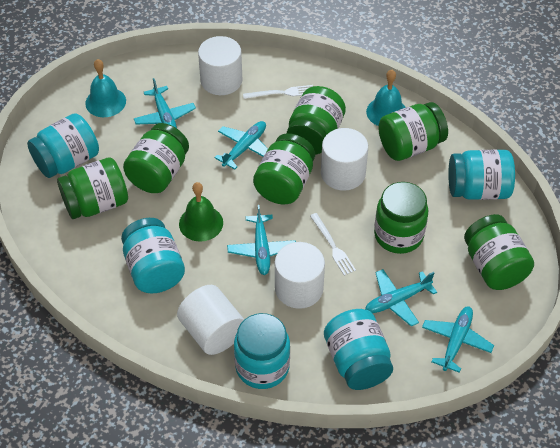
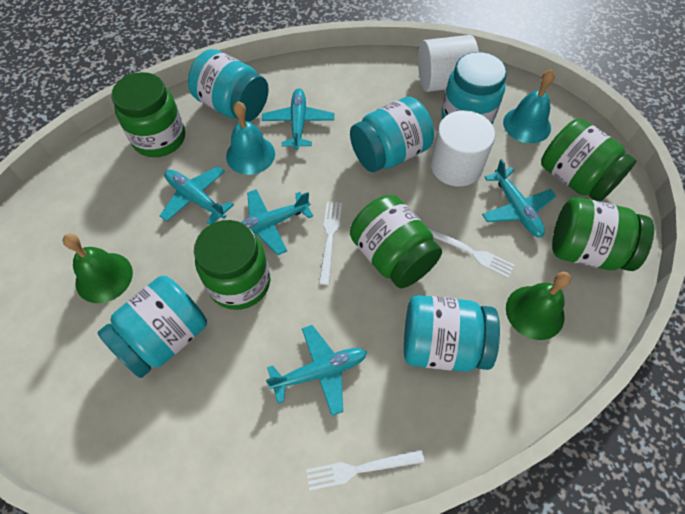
green bell: 1 -> 2
green jar: 7 -> 5
white cylinder: 4 -> 2
white fork: 2 -> 3

